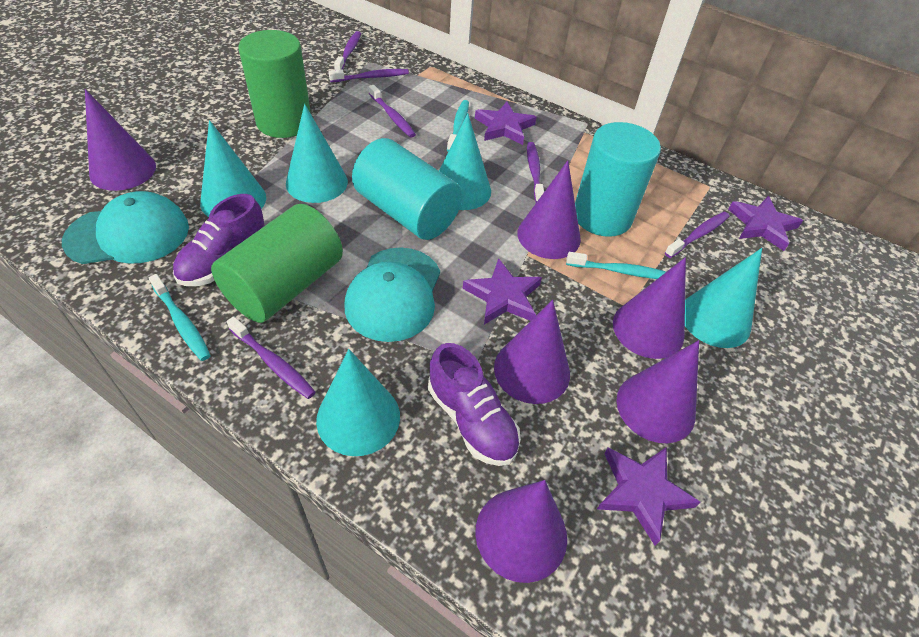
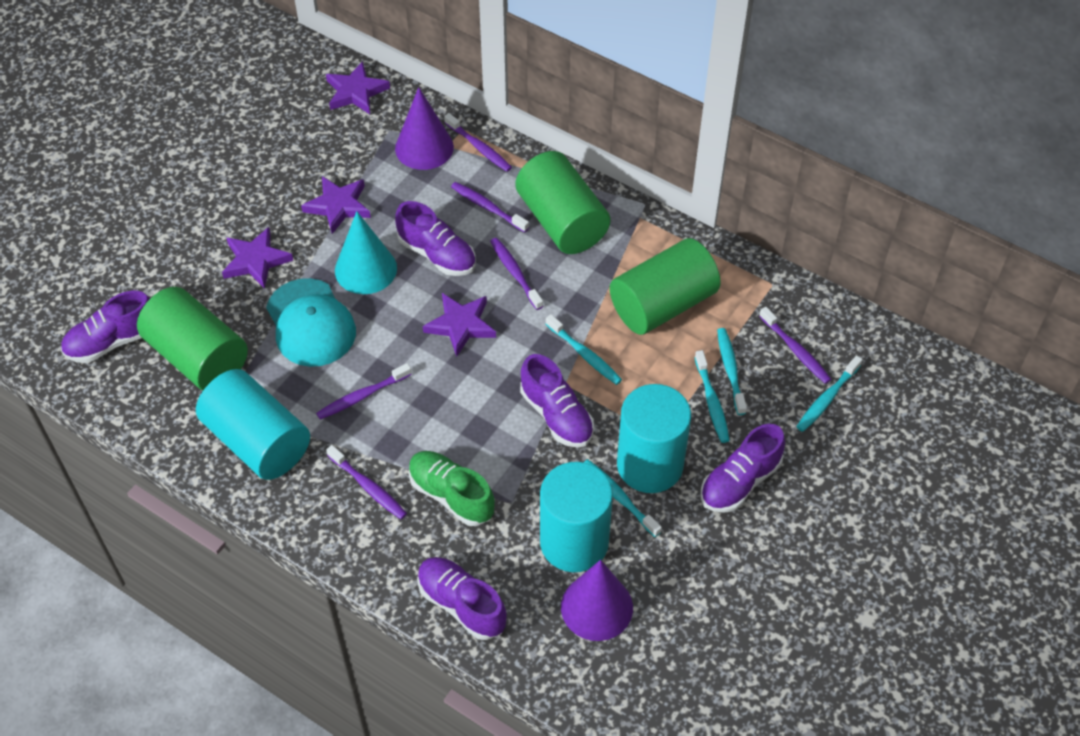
green cylinder: 2 -> 3
green shoe: 0 -> 1
purple cone: 6 -> 2
purple shoe: 2 -> 5
turquoise cap: 2 -> 1
turquoise cone: 5 -> 1
turquoise cylinder: 2 -> 3
turquoise toothbrush: 3 -> 5

